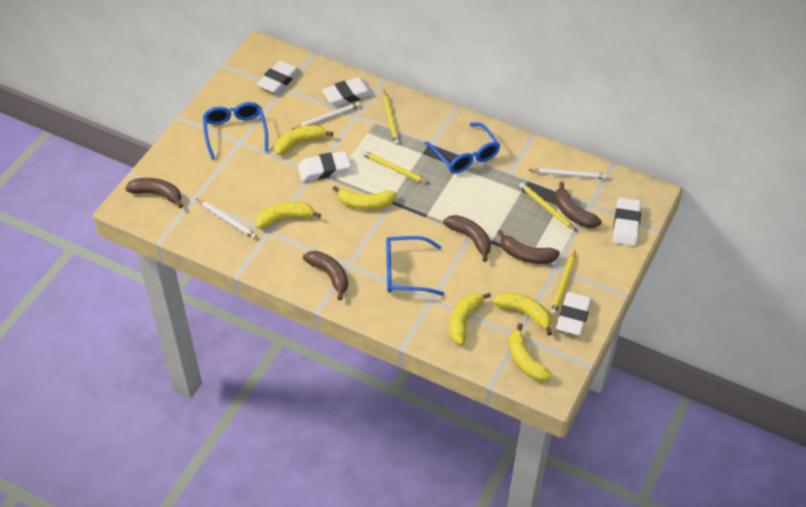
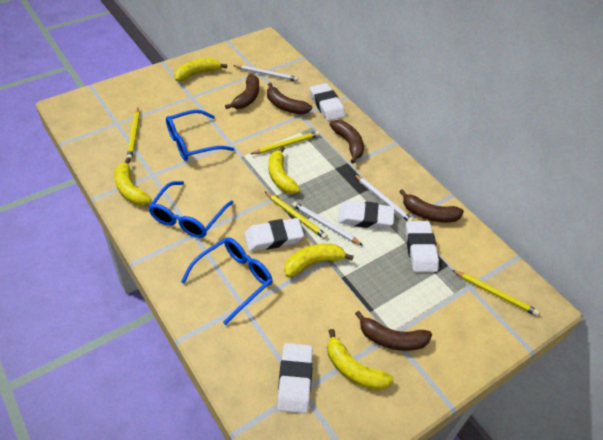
yellow banana: 6 -> 5

